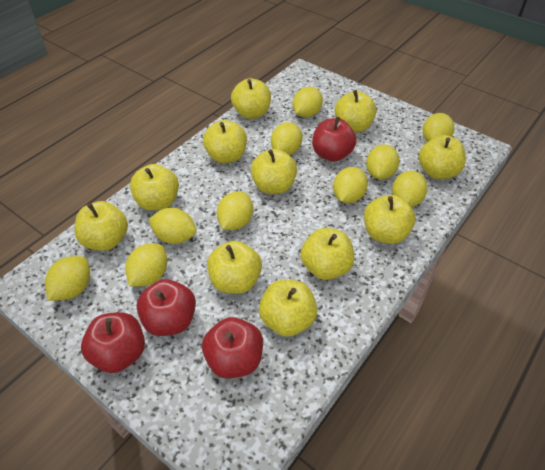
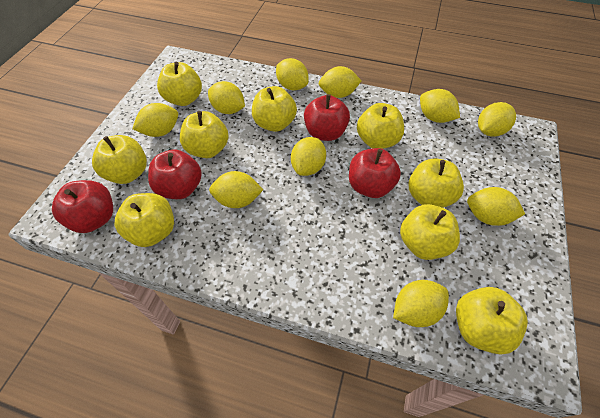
yellow apple: 11 -> 9

